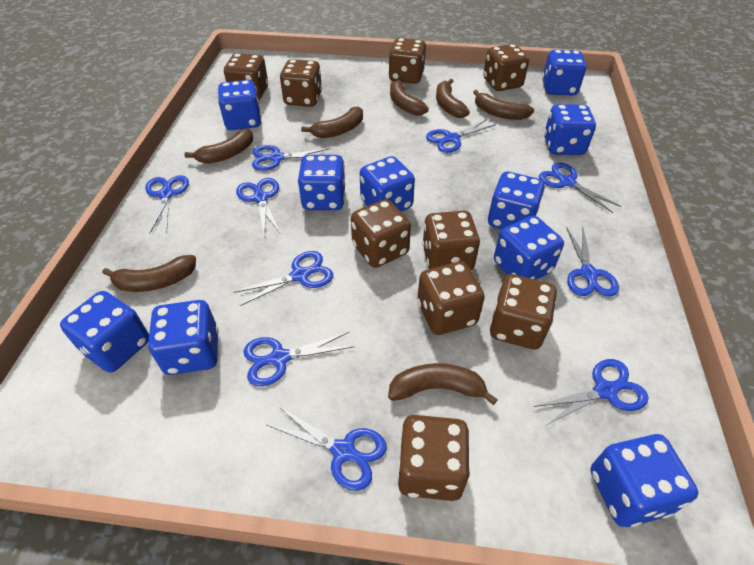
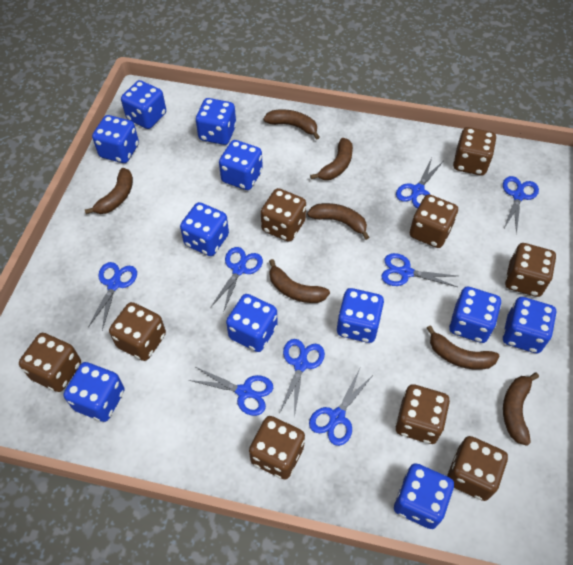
blue dice: 10 -> 11
blue scissors: 10 -> 8

